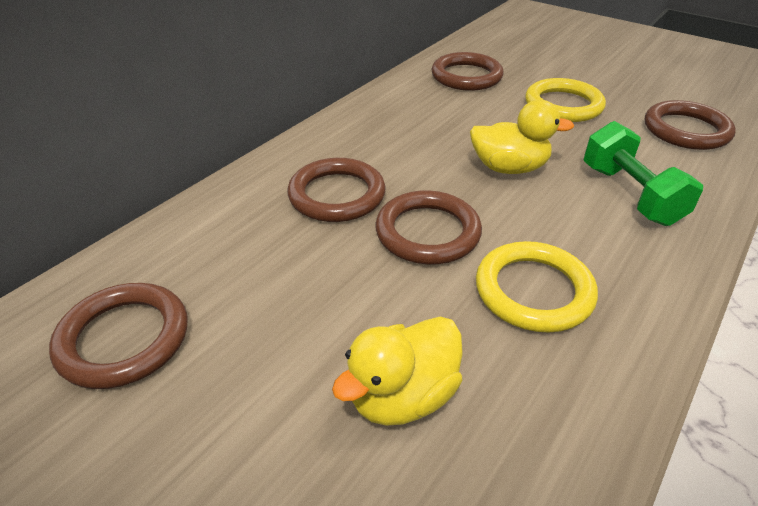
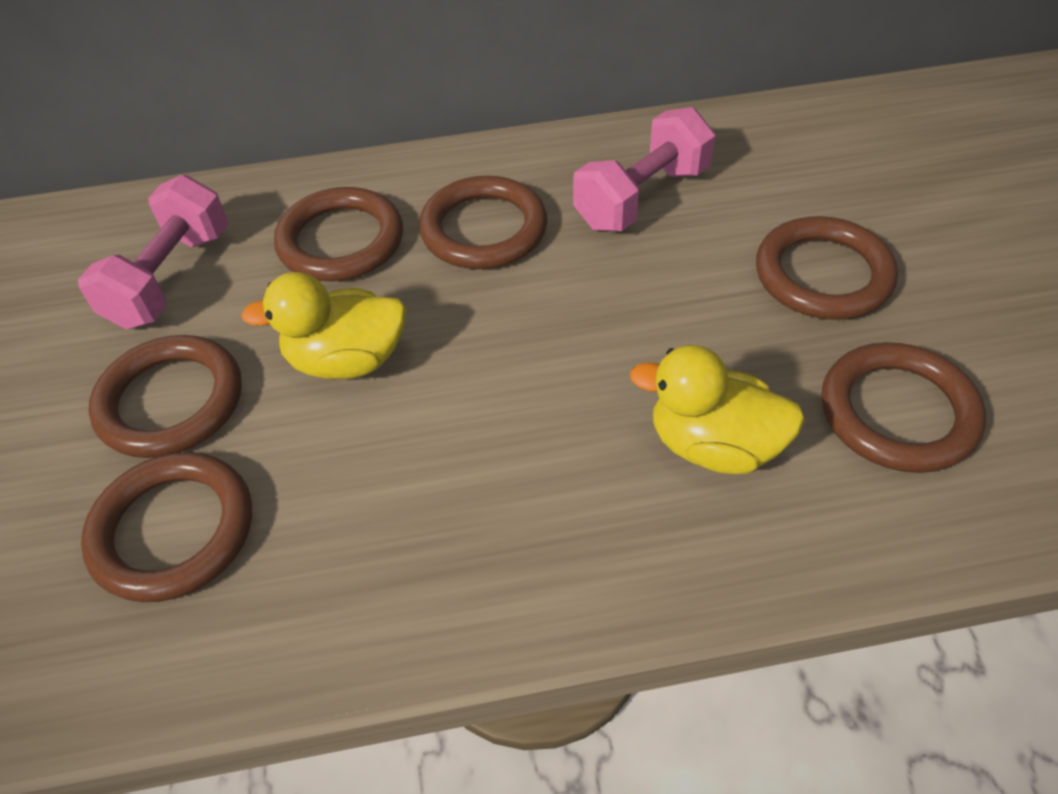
brown ring: 5 -> 6
green dumbbell: 1 -> 0
pink dumbbell: 0 -> 2
yellow ring: 2 -> 0

